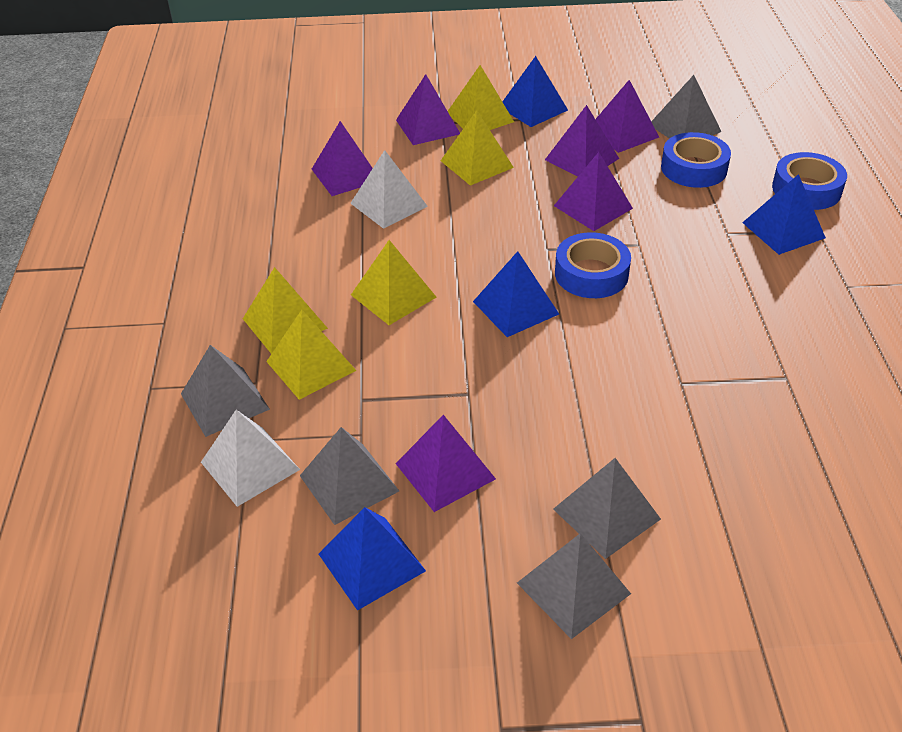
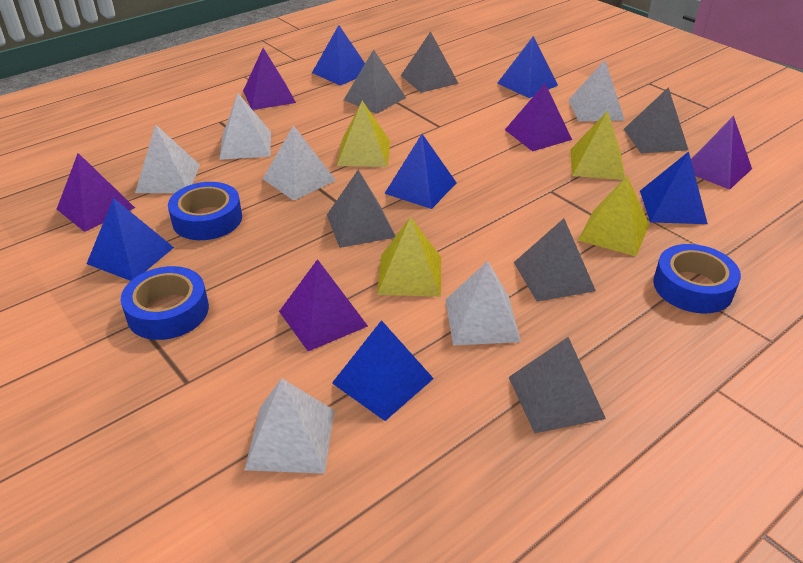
blue pyramid: 4 -> 6
grey pyramid: 5 -> 6
purple pyramid: 6 -> 5
white pyramid: 2 -> 6
yellow pyramid: 5 -> 4

